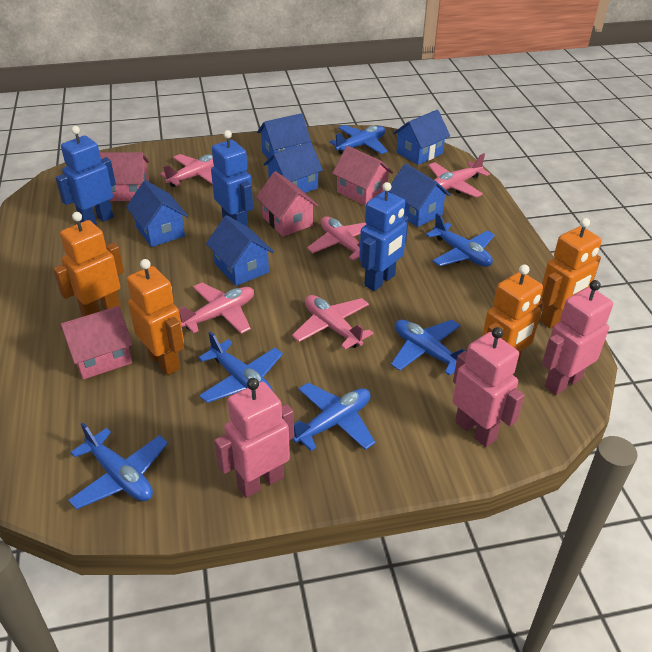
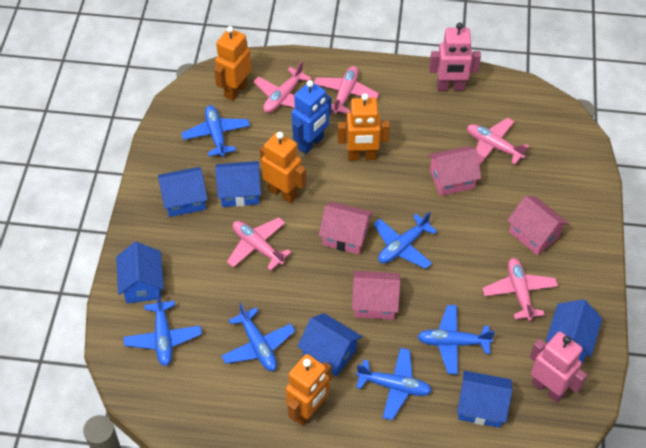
blue robot: 3 -> 1
pink robot: 3 -> 2

